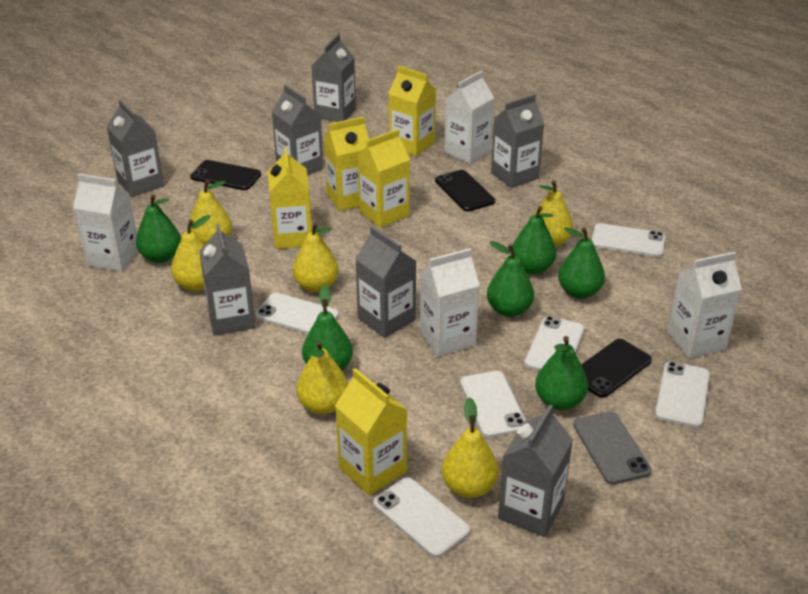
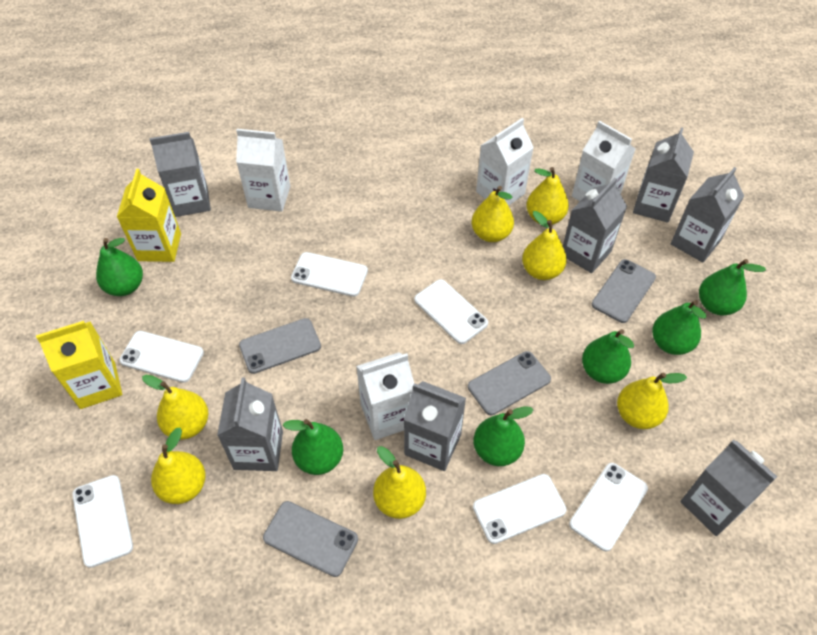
black phone: 3 -> 0
grey phone: 1 -> 4
yellow carton: 5 -> 2
yellow pear: 6 -> 7

